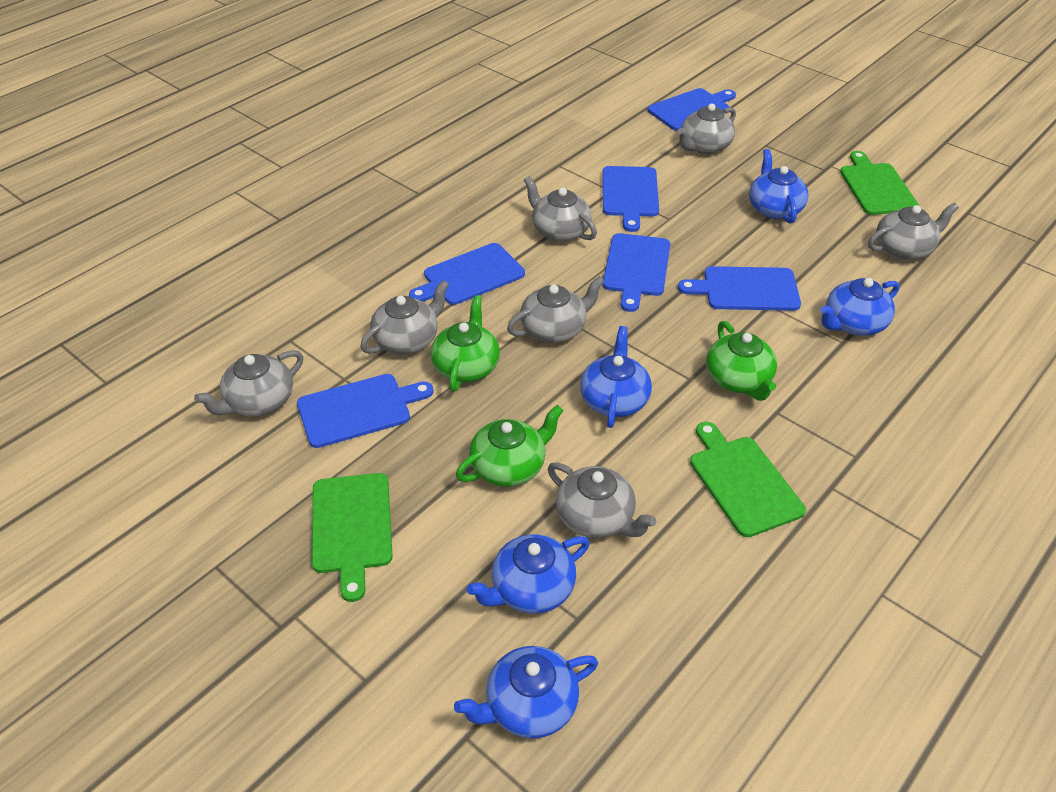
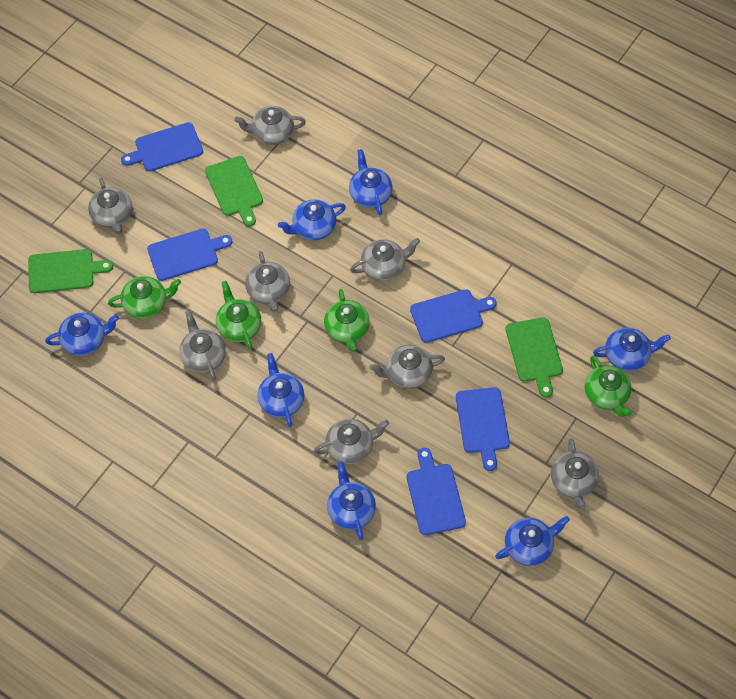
blue cutting board: 6 -> 5
blue teapot: 5 -> 7
green teapot: 3 -> 4
grey teapot: 7 -> 8

